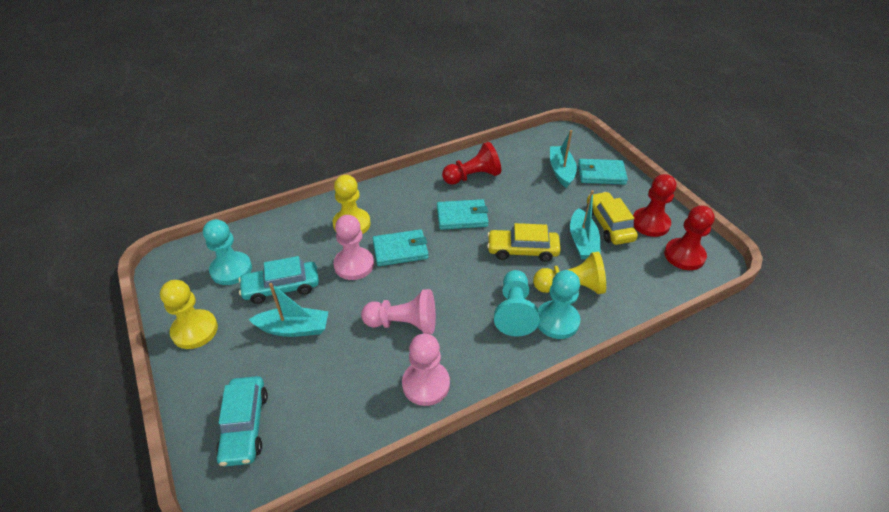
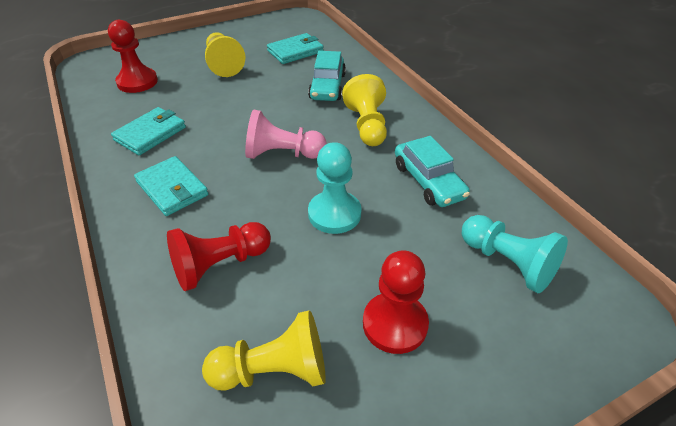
pink pawn: 3 -> 1
turquoise boat: 3 -> 0
turquoise pawn: 3 -> 2
yellow car: 2 -> 0

